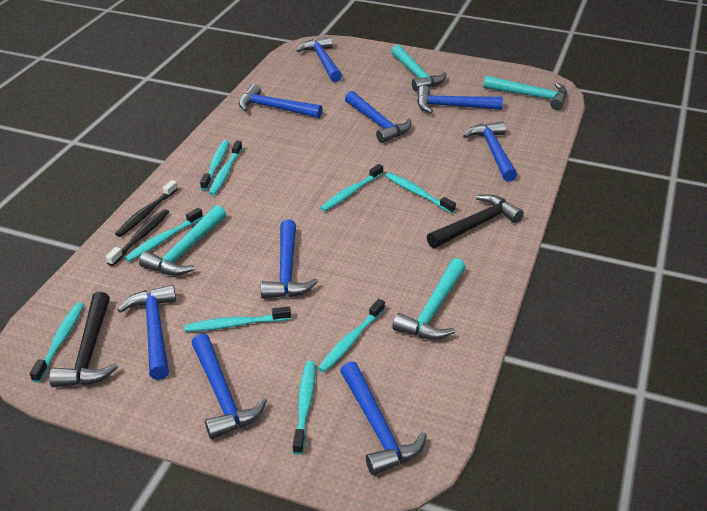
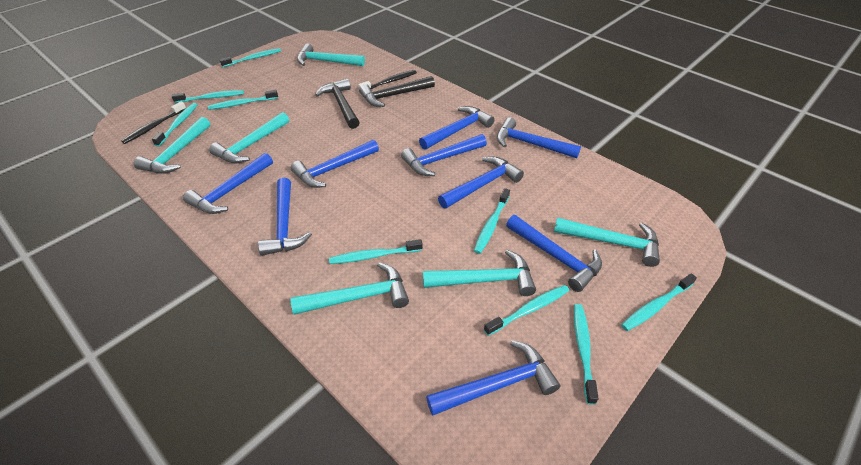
turquoise hammer: 4 -> 6

